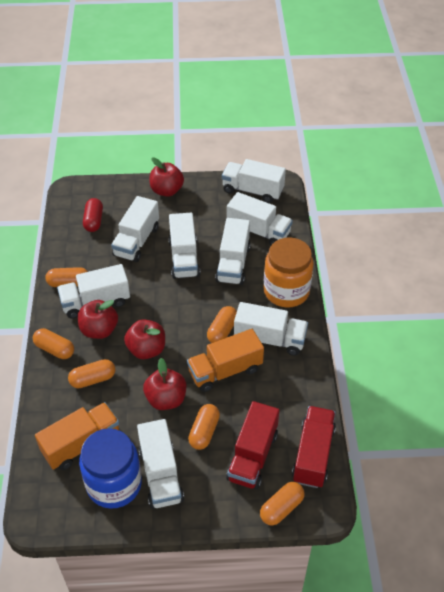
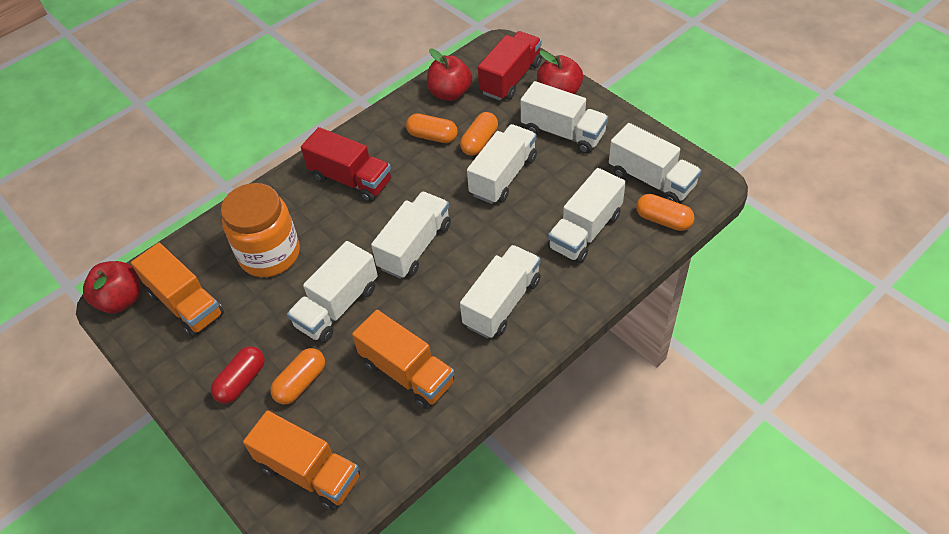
blue jar: 1 -> 0
orange capsule: 6 -> 4
orange truck: 2 -> 3
red apple: 4 -> 3
white truck: 8 -> 7

